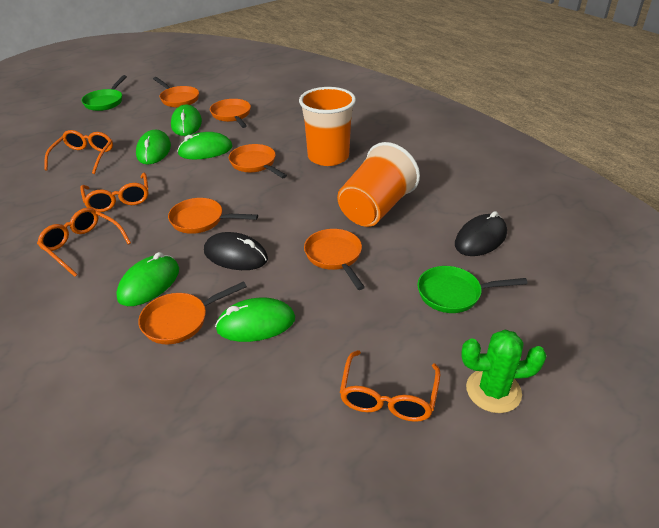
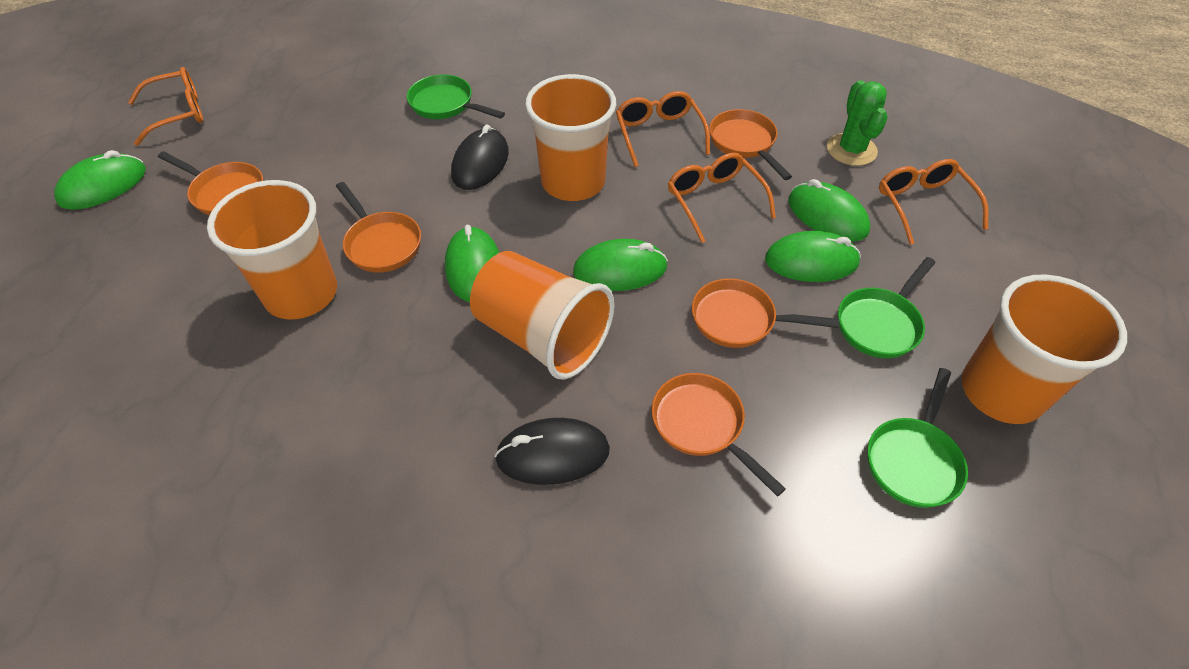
green pan: 2 -> 3
orange cup: 2 -> 4
orange pan: 6 -> 5

